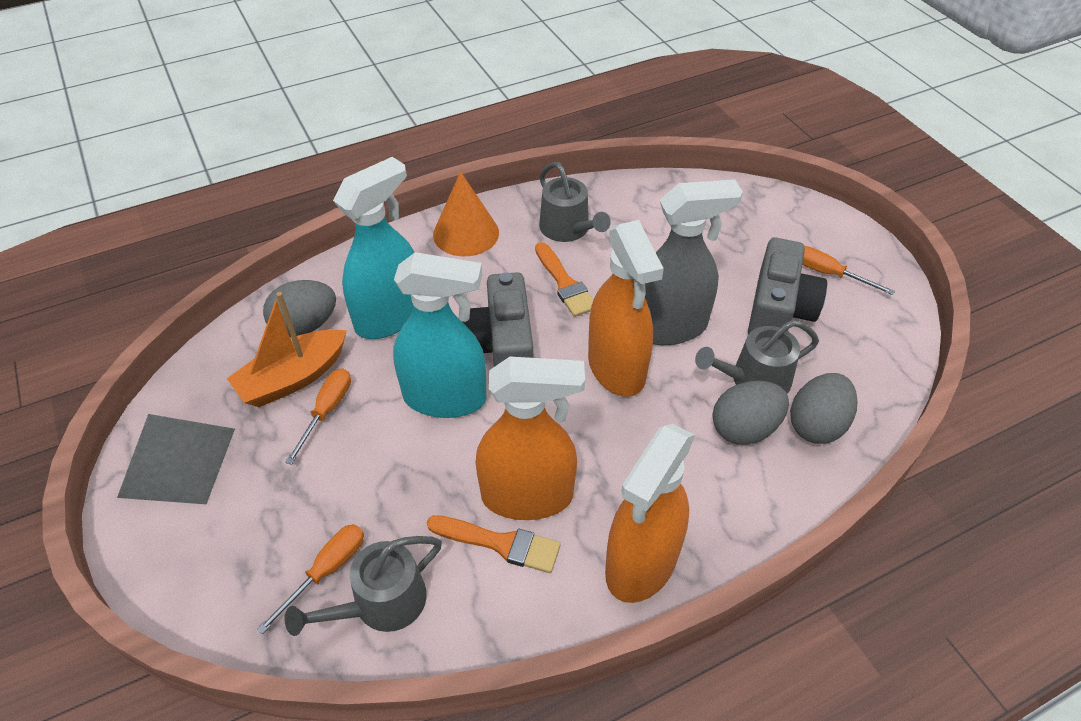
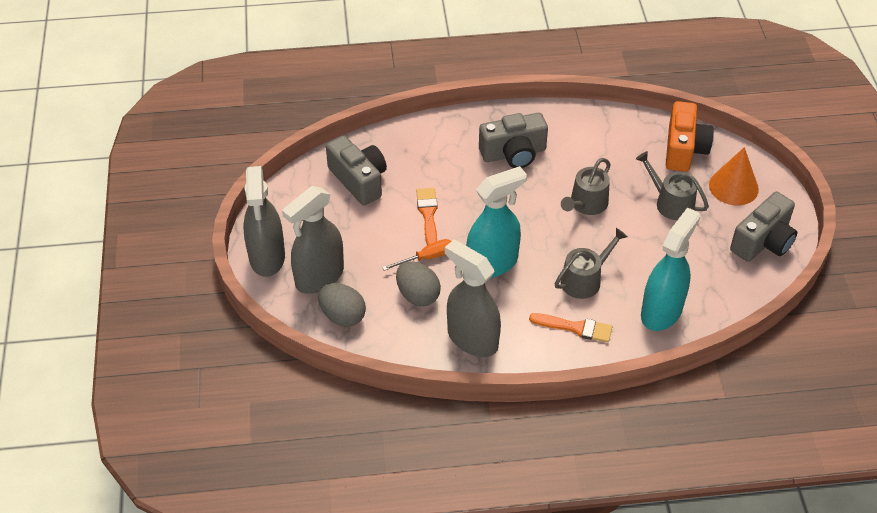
grey camera: 2 -> 3
grey egg: 3 -> 2
grey pyramid: 1 -> 0
grey spray bottle: 1 -> 3
orange boat: 1 -> 0
orange camera: 0 -> 1
orange screwdriver: 3 -> 1
orange spray bottle: 3 -> 0

